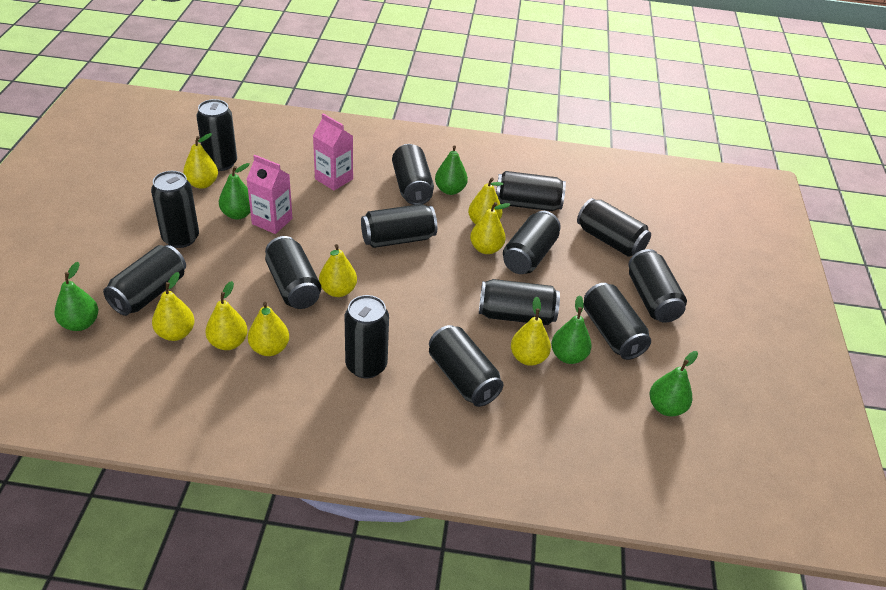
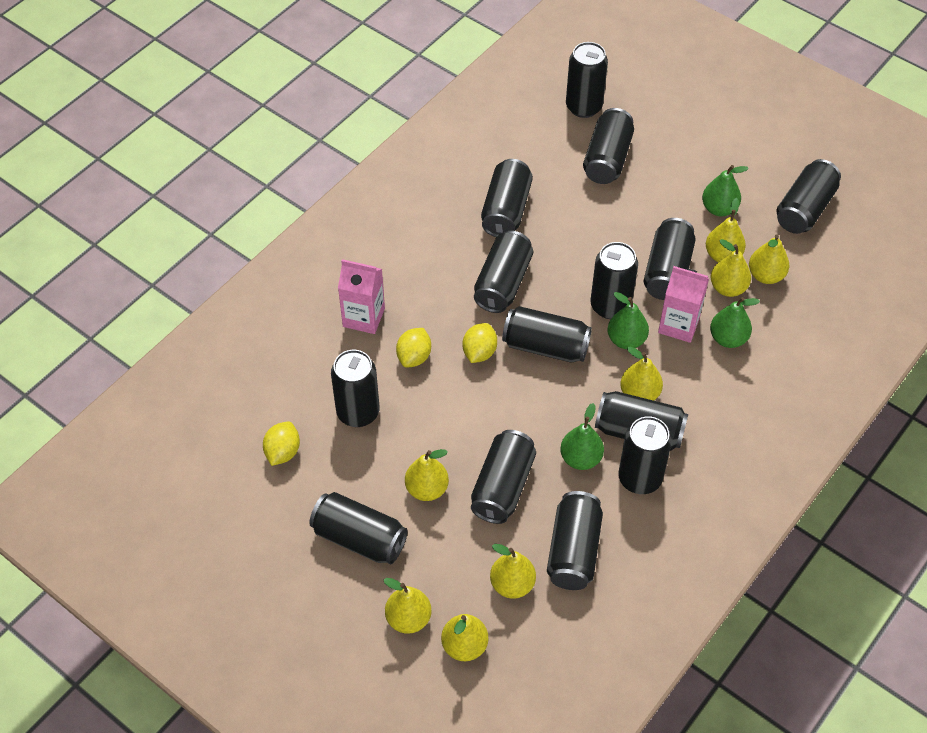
green pear: 5 -> 4
yellow lemon: 0 -> 3

